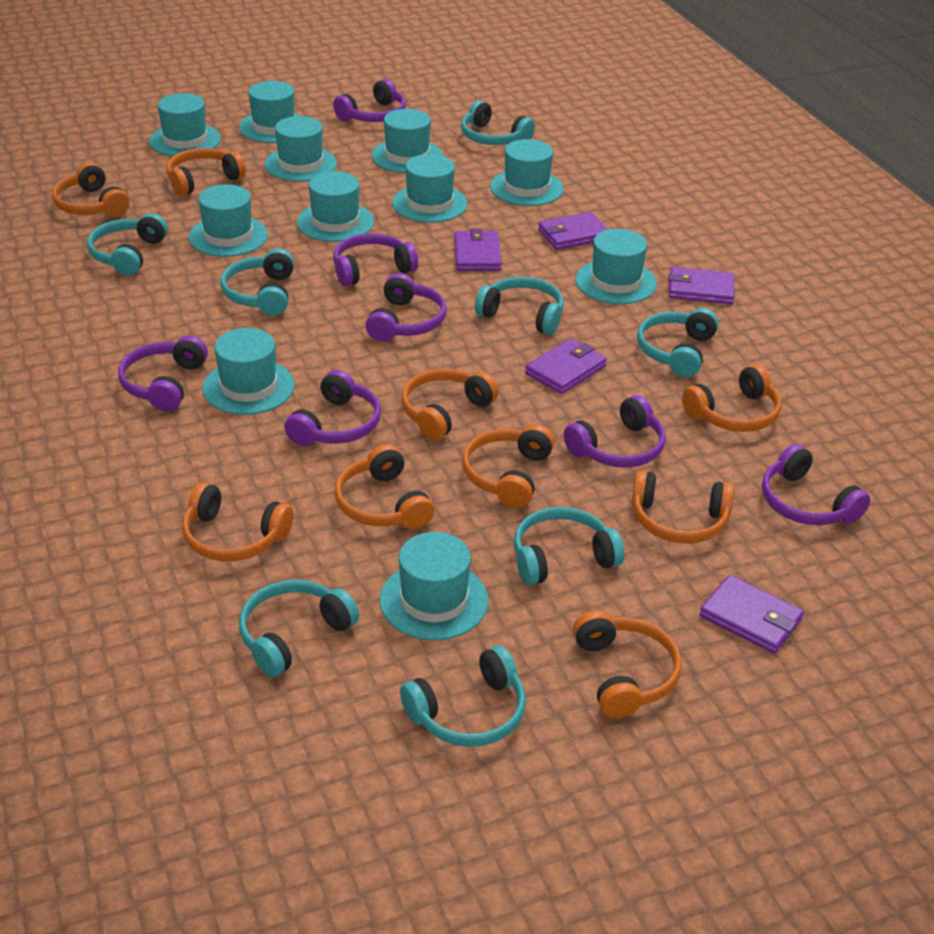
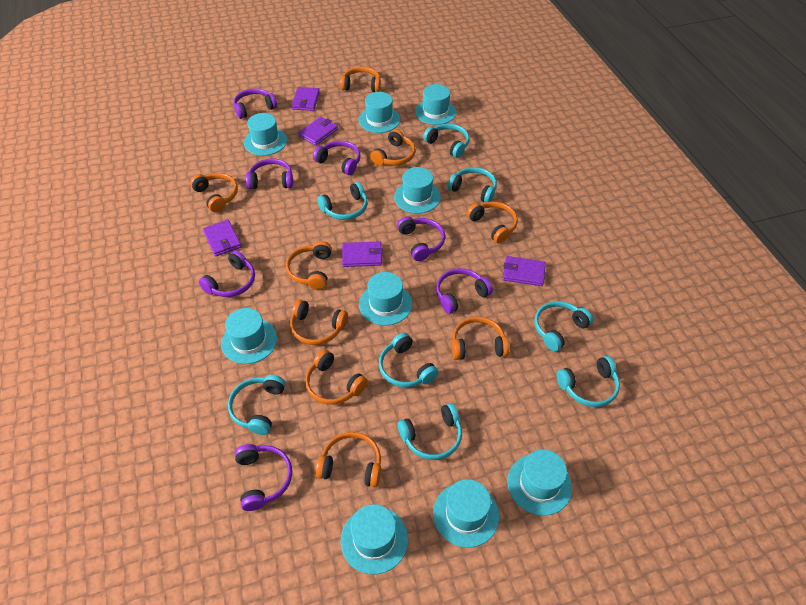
turquoise hat: 11 -> 9

